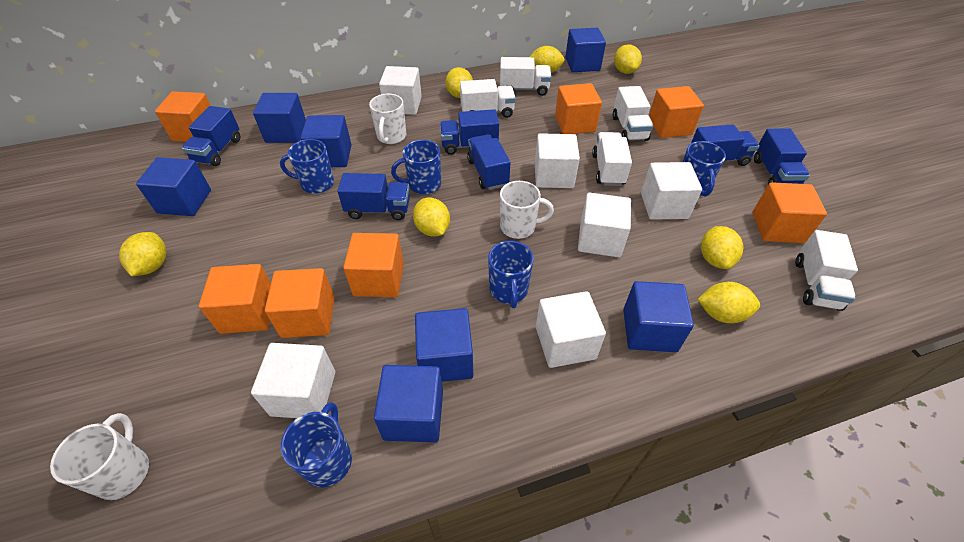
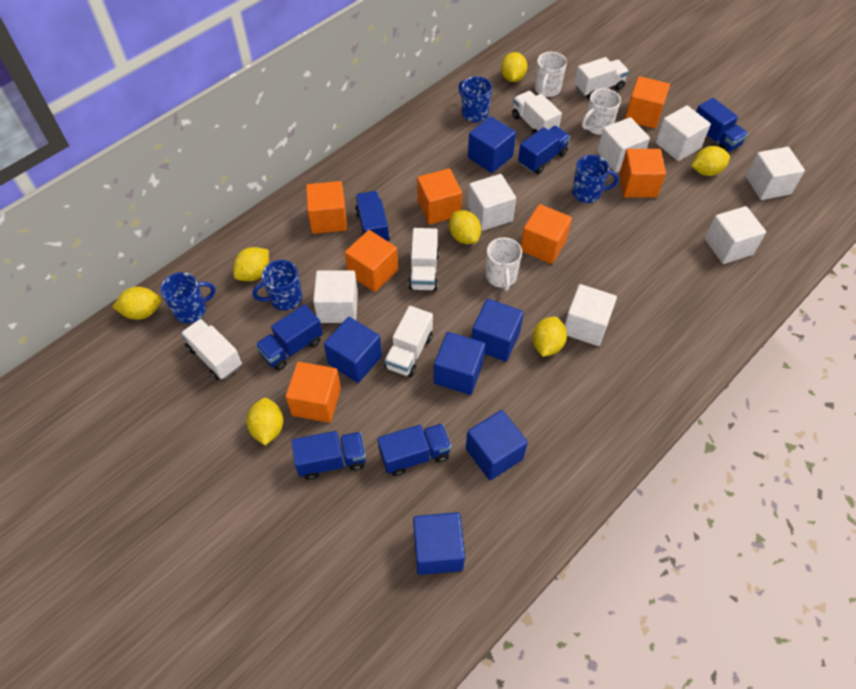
blue cube: 7 -> 6
blue mug: 5 -> 4
white cube: 6 -> 7

